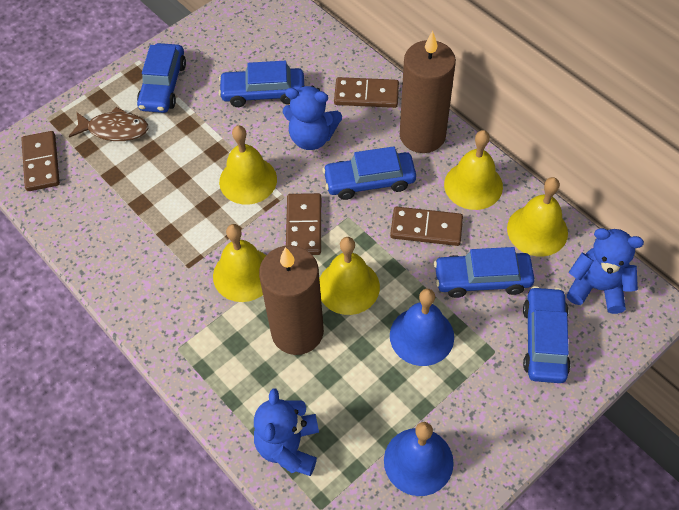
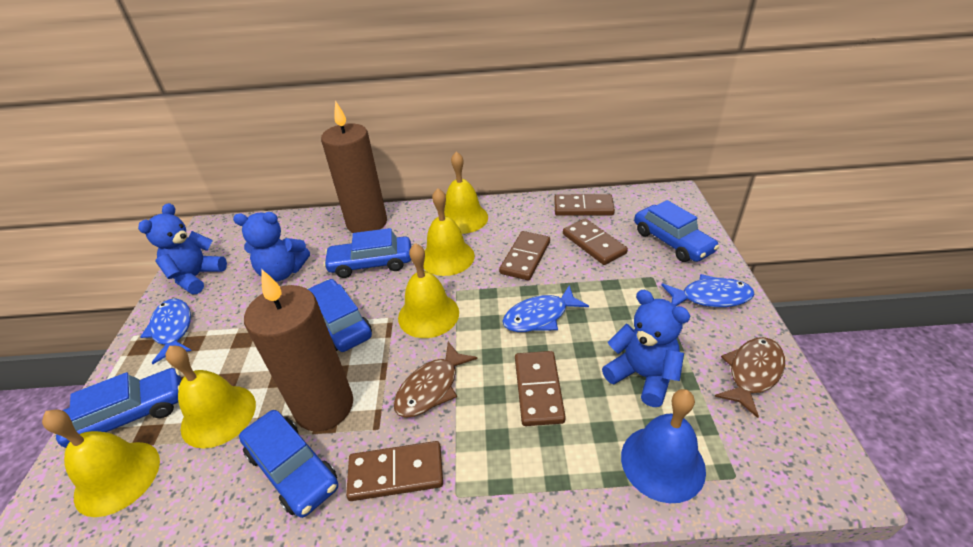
blue bell: 2 -> 1
blue fish: 0 -> 3
brown domino: 4 -> 5
brown fish: 1 -> 2

